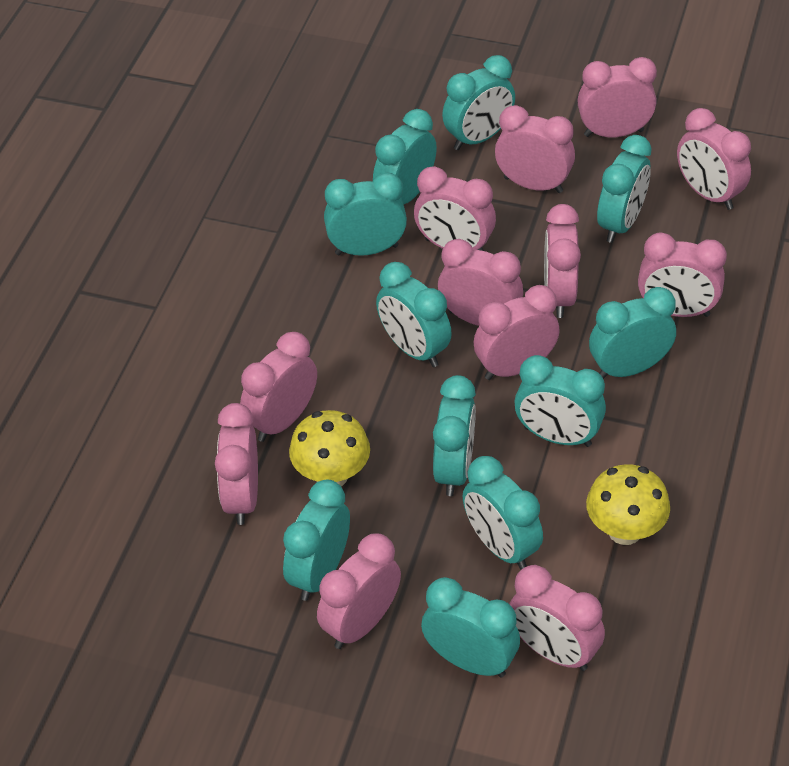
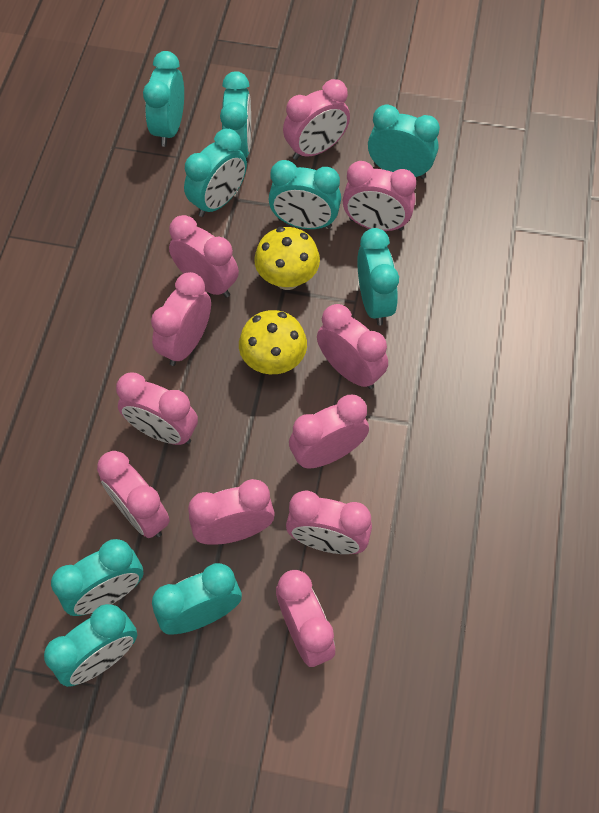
pink clock: 12 -> 11
turquoise clock: 11 -> 9

